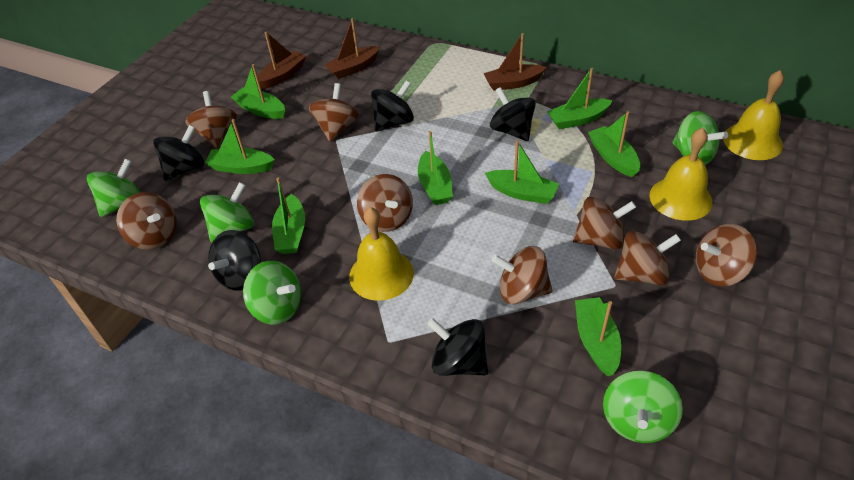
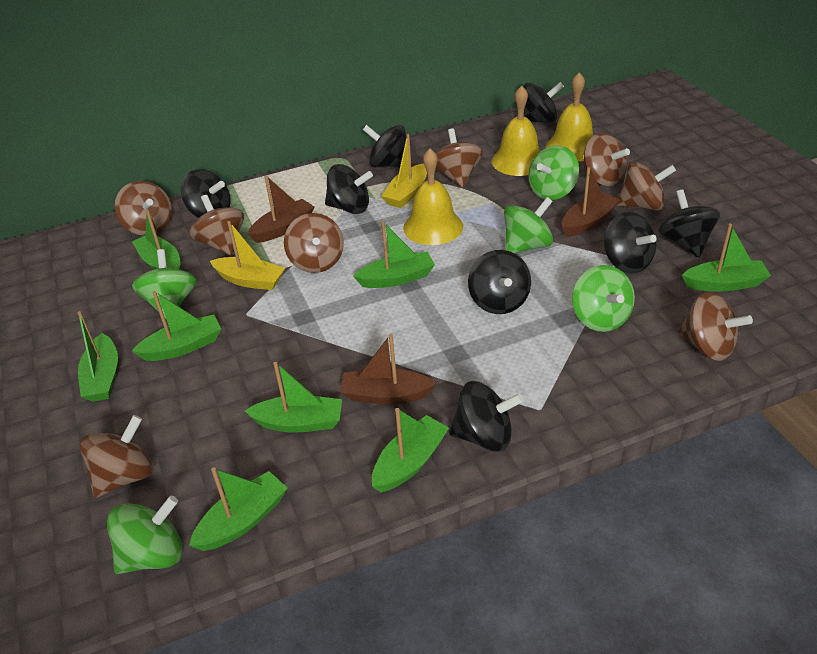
black spinning top: 5 -> 8
yellow boat: 0 -> 2

